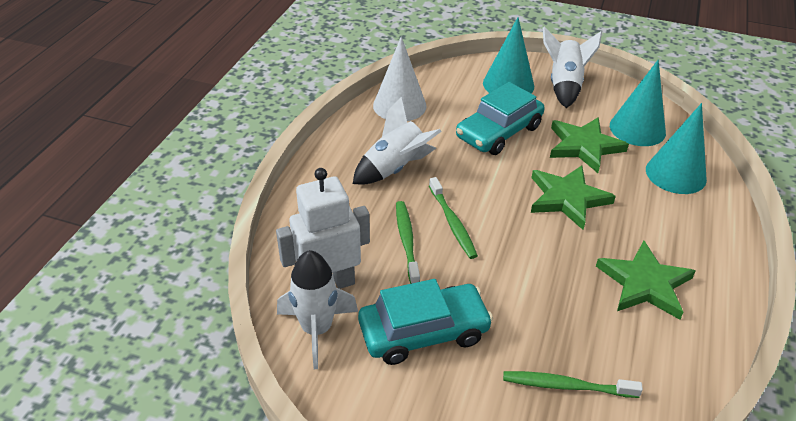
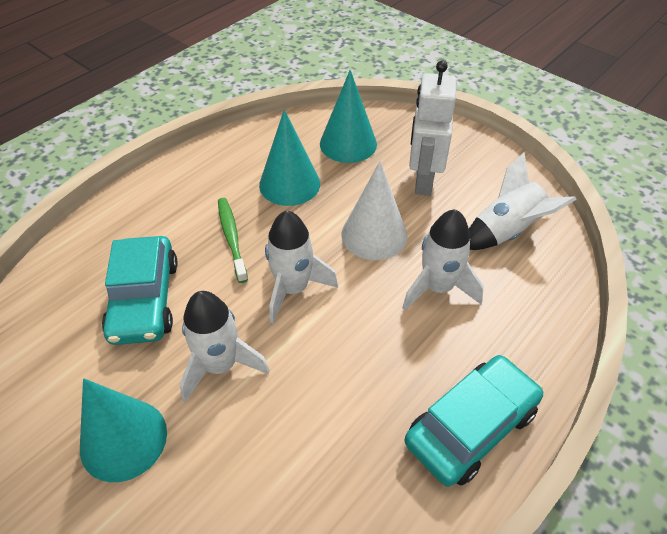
green star: 3 -> 0
green toothbrush: 3 -> 1
white rocket: 3 -> 4

